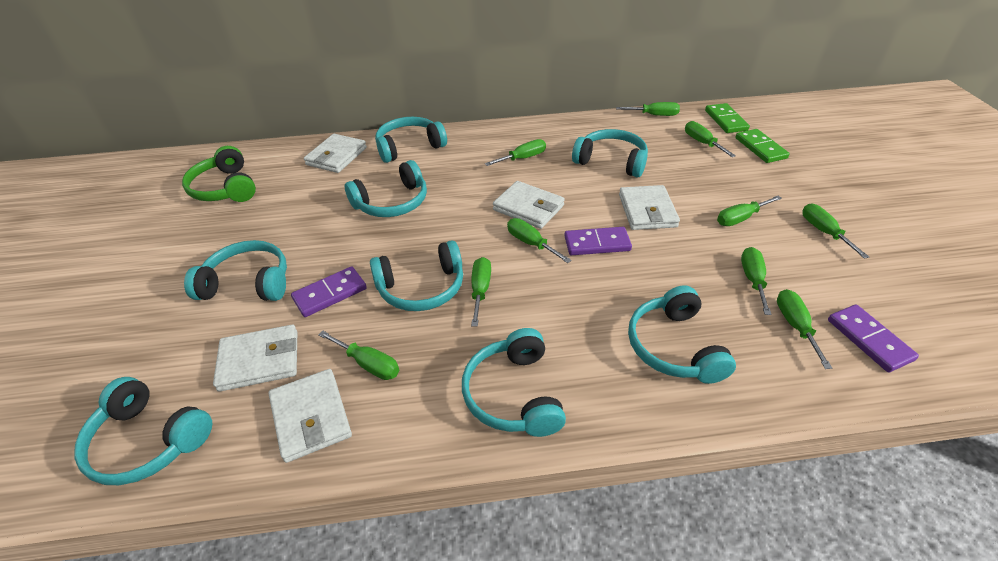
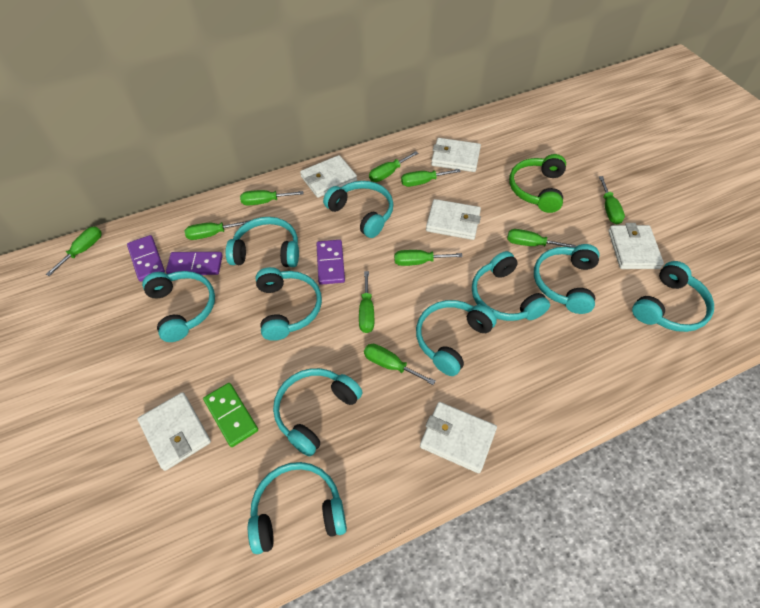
green domino: 2 -> 1
turquoise headphones: 8 -> 10
white wallet: 5 -> 6

